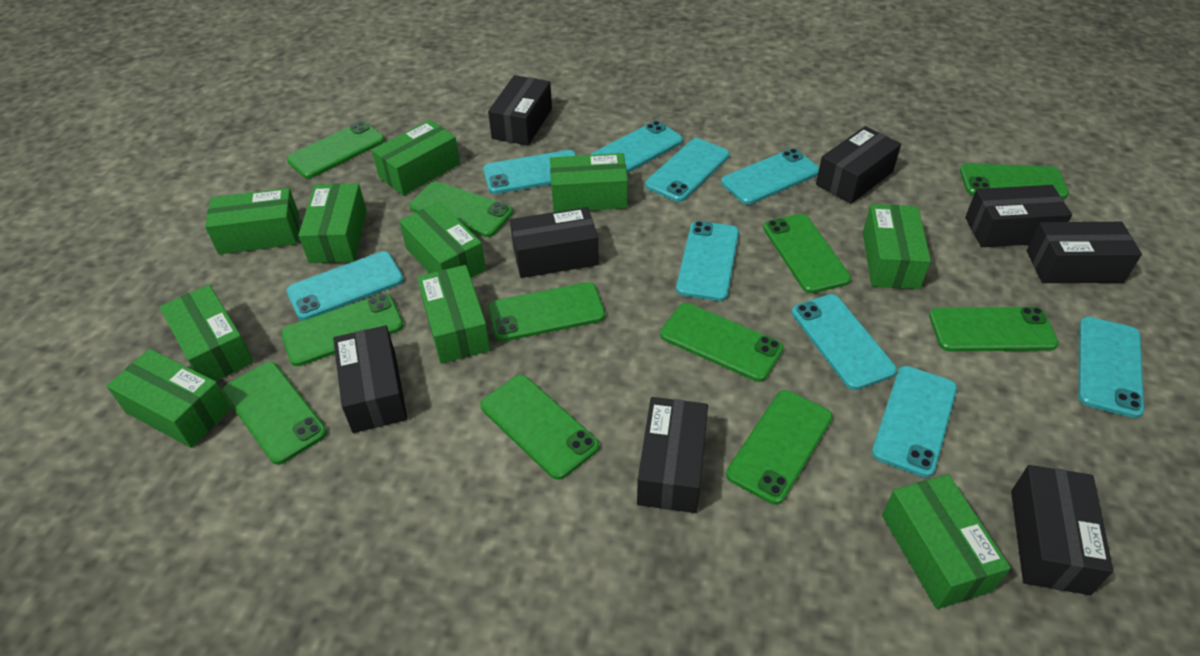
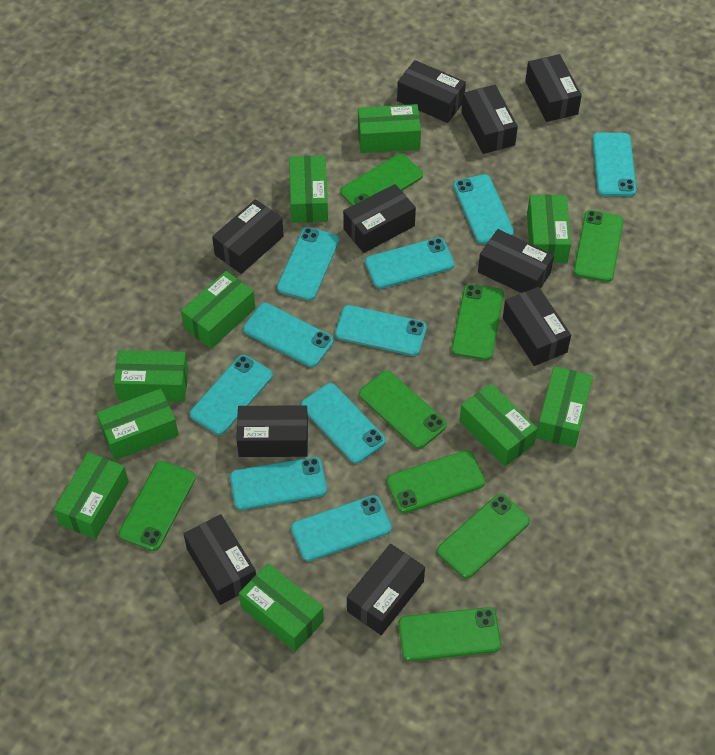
black box: 8 -> 10
green phone: 11 -> 8
turquoise phone: 9 -> 10

